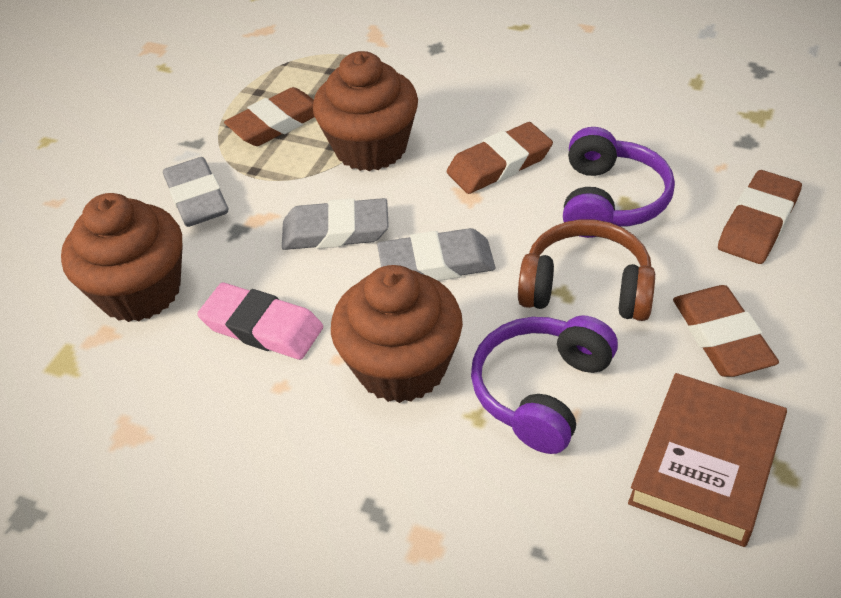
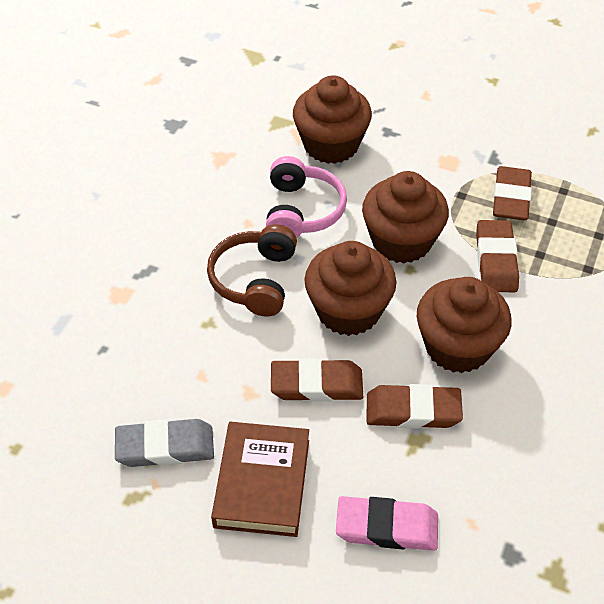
brown cupcake: 3 -> 4
grey eraser: 3 -> 1
pink headphones: 0 -> 1
purple headphones: 2 -> 0

